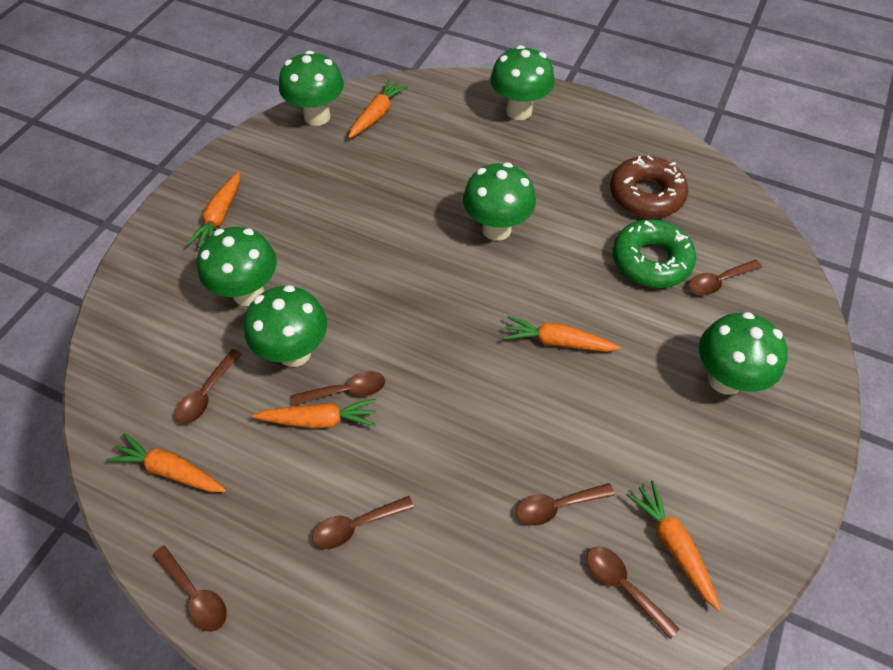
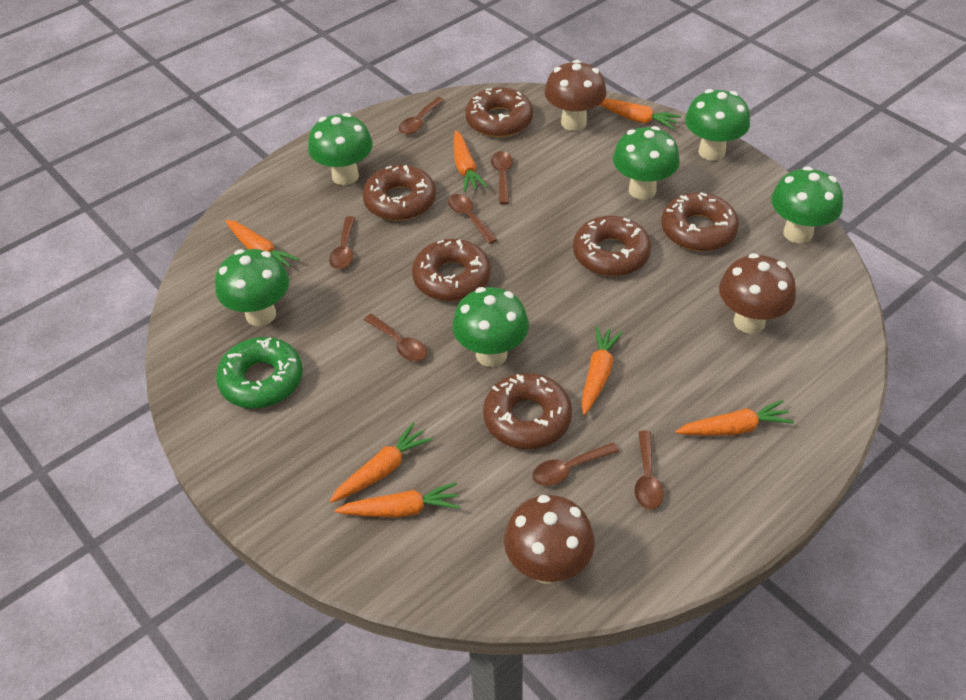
brown donut: 1 -> 6
brown mushroom: 0 -> 3
orange carrot: 6 -> 7

